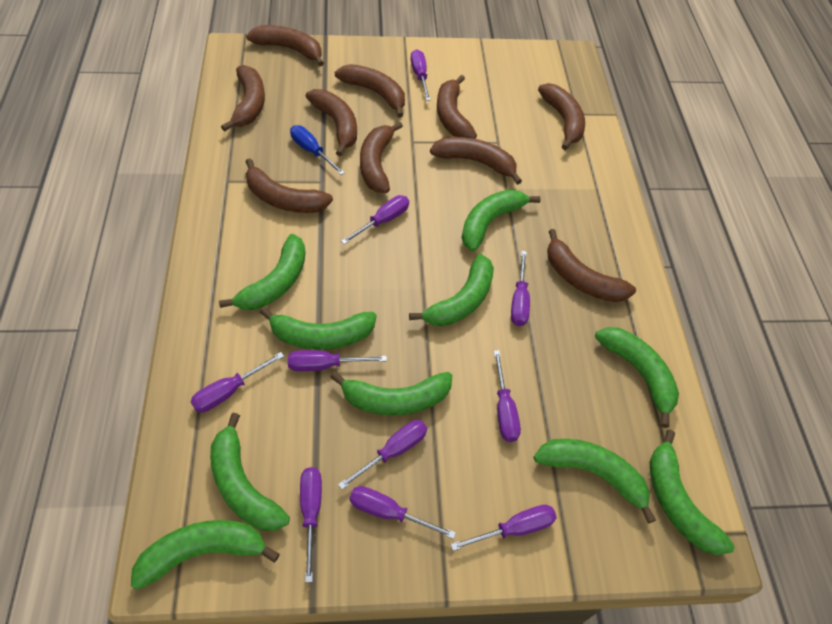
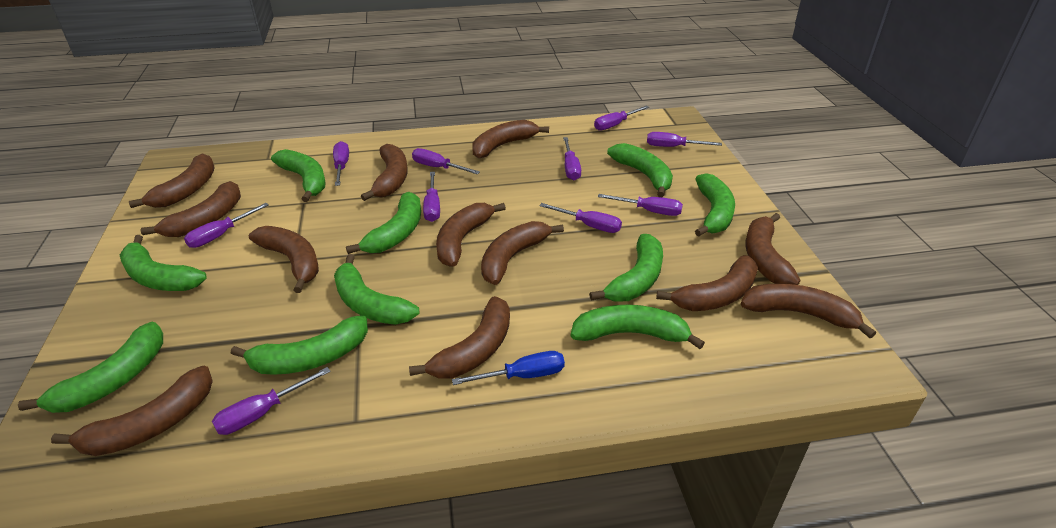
brown banana: 10 -> 12

